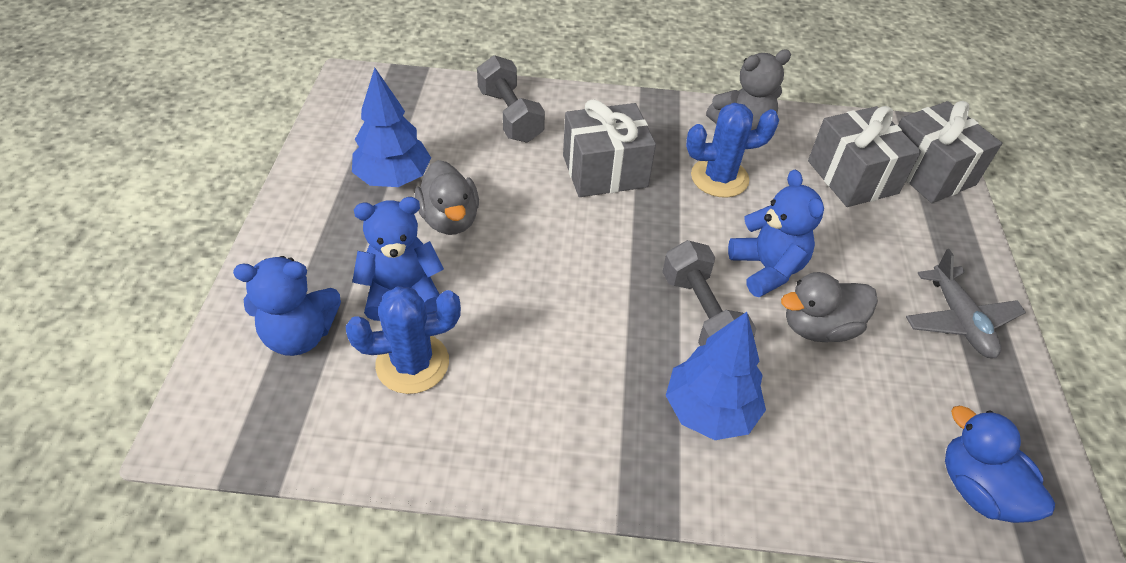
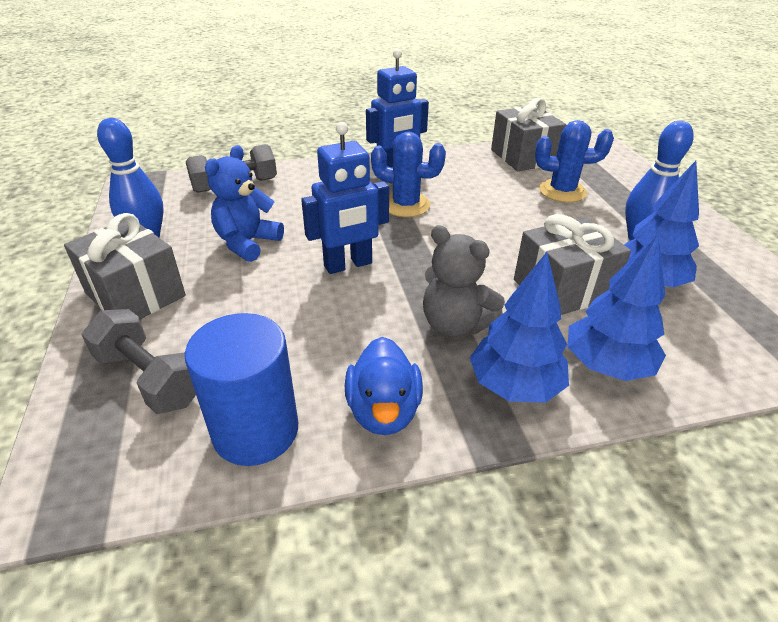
blue bowling pin: 0 -> 2
blue cylinder: 0 -> 1
blue robot: 0 -> 2
blue teddy bear: 3 -> 1
blue tree: 2 -> 3
grey duck: 2 -> 0
grey plane: 1 -> 0

